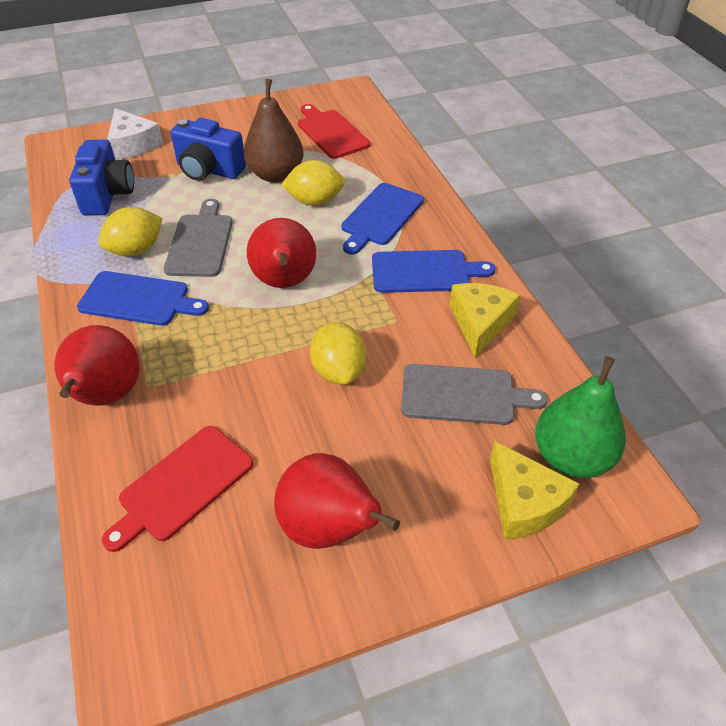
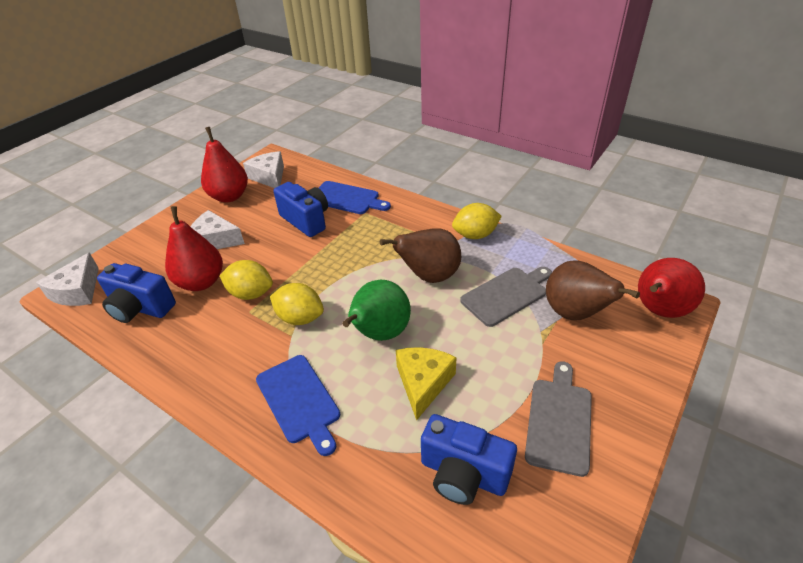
blue camera: 2 -> 3
blue cutting board: 3 -> 2
brown pear: 1 -> 2
red cutting board: 2 -> 0
white cheese: 1 -> 3
yellow cheese: 2 -> 1

